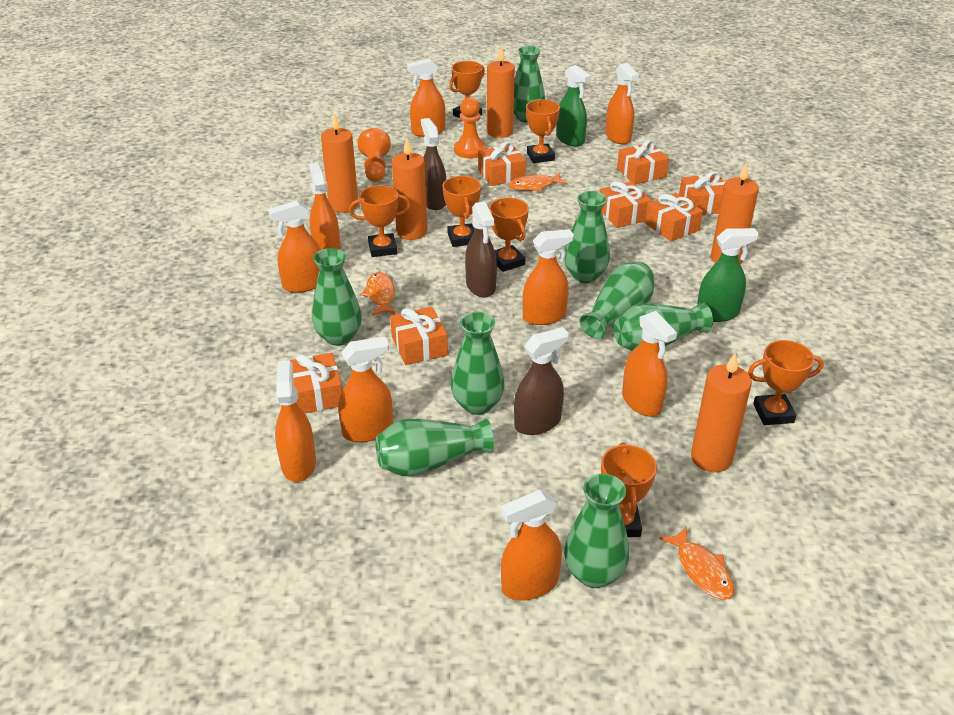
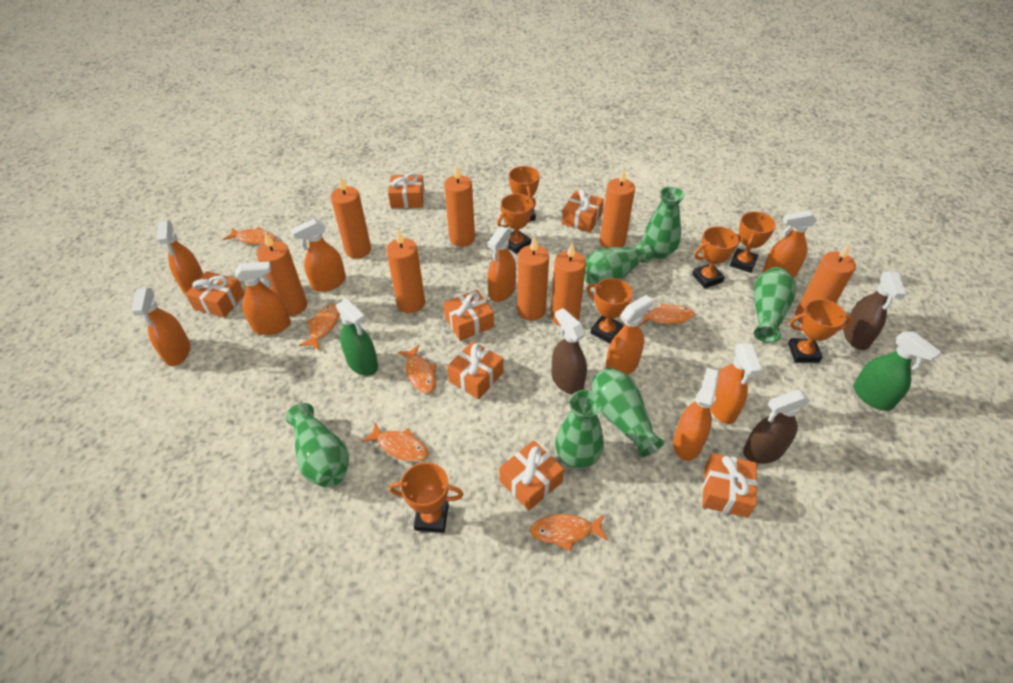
green vase: 8 -> 6
orange candle: 5 -> 8
orange fish: 3 -> 6
orange pawn: 2 -> 0

